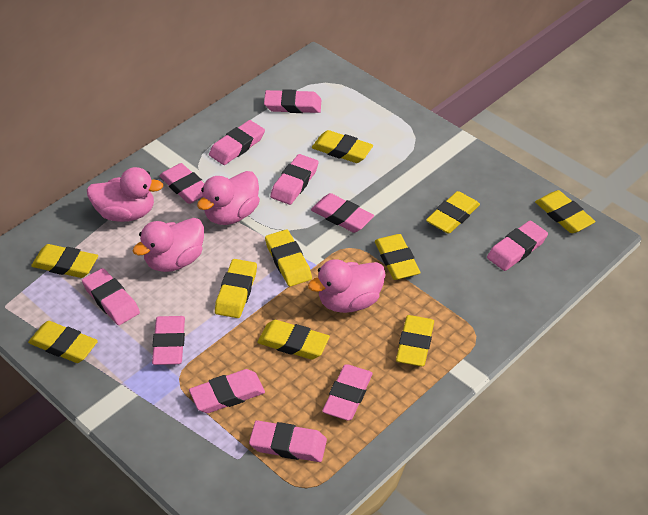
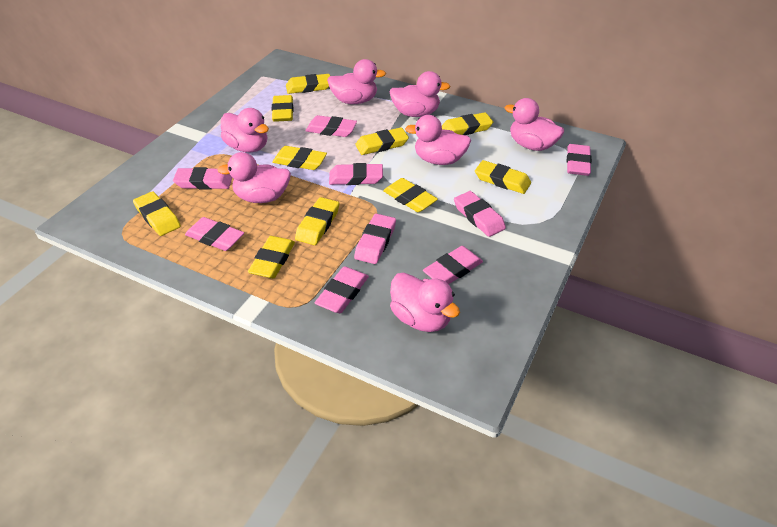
pink duck: 4 -> 7
pink eraser: 11 -> 9

